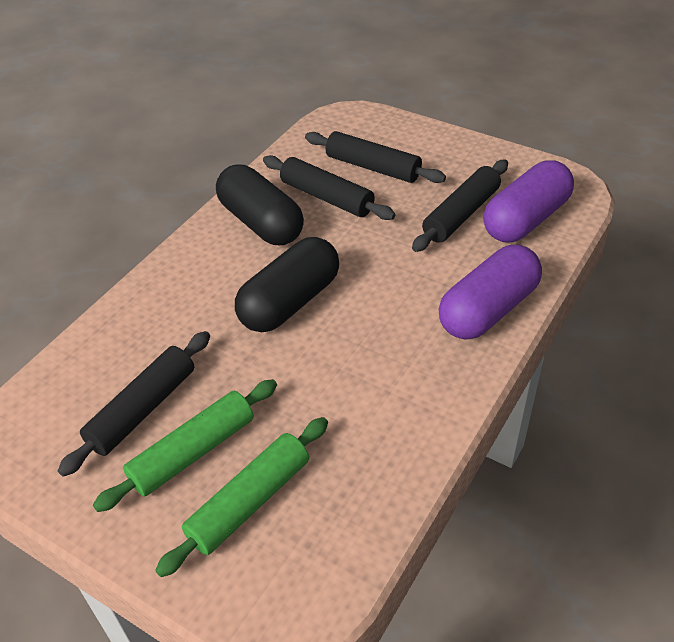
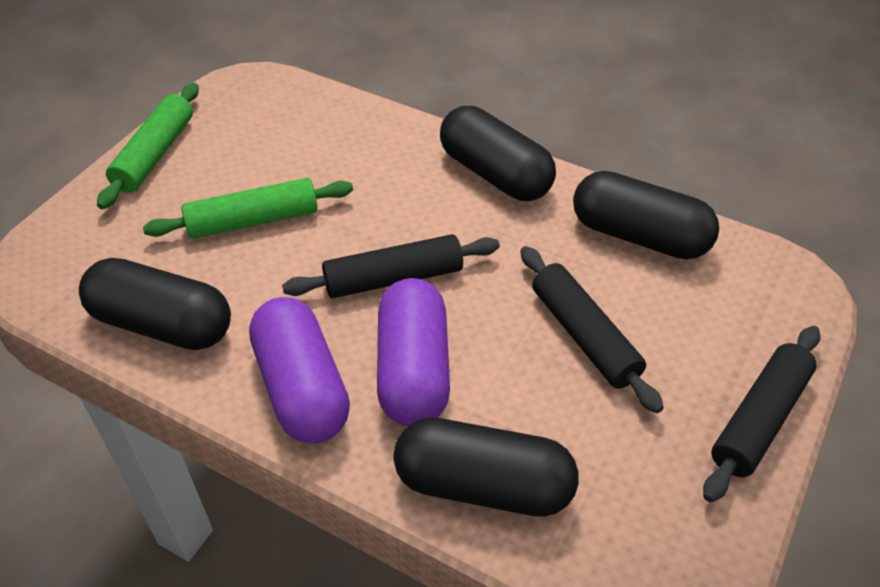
black capsule: 2 -> 4
black rolling pin: 4 -> 3

